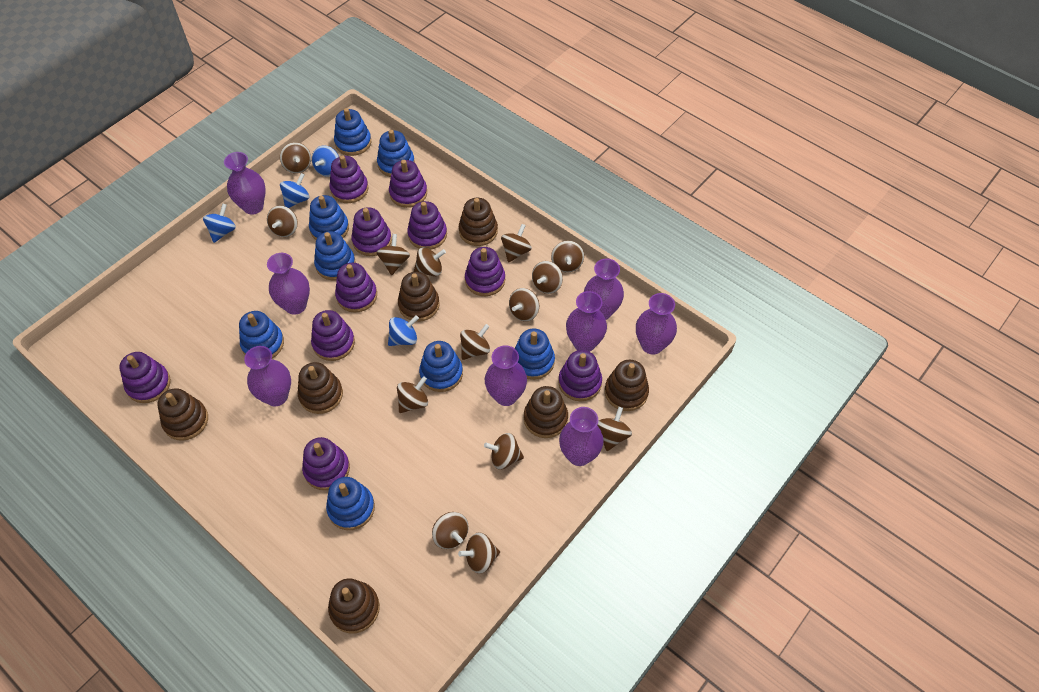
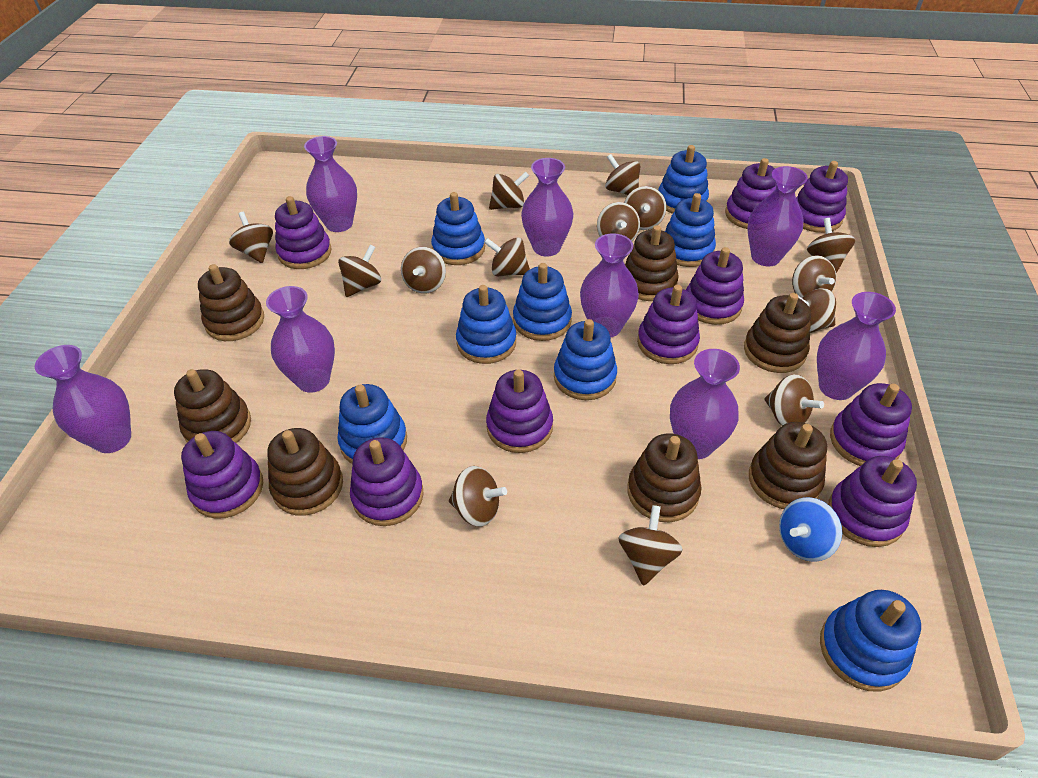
blue spinning top: 4 -> 1

